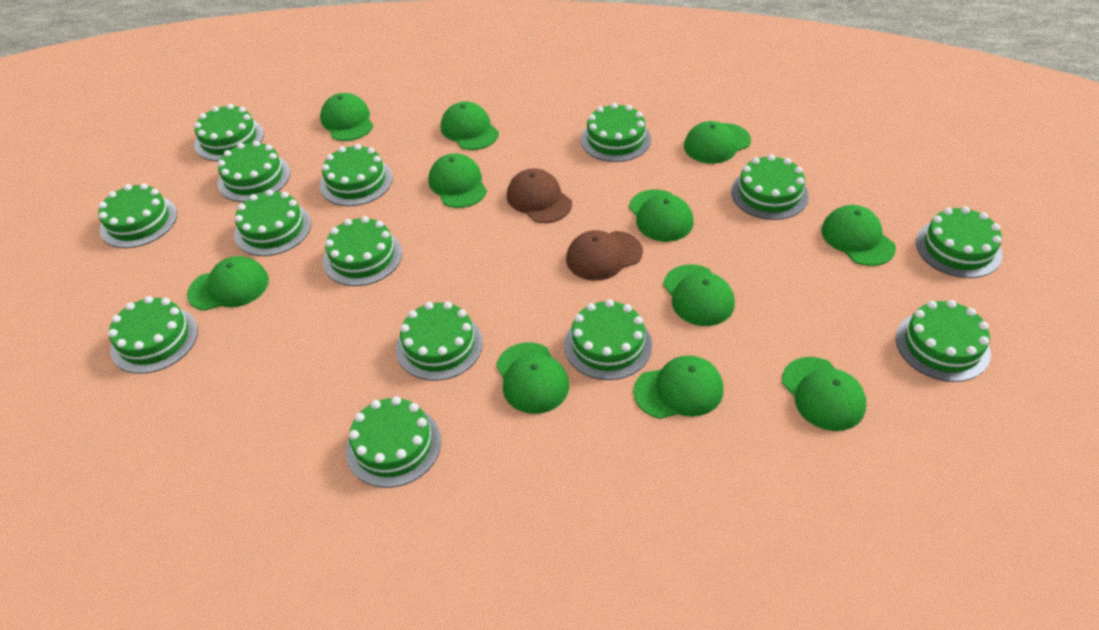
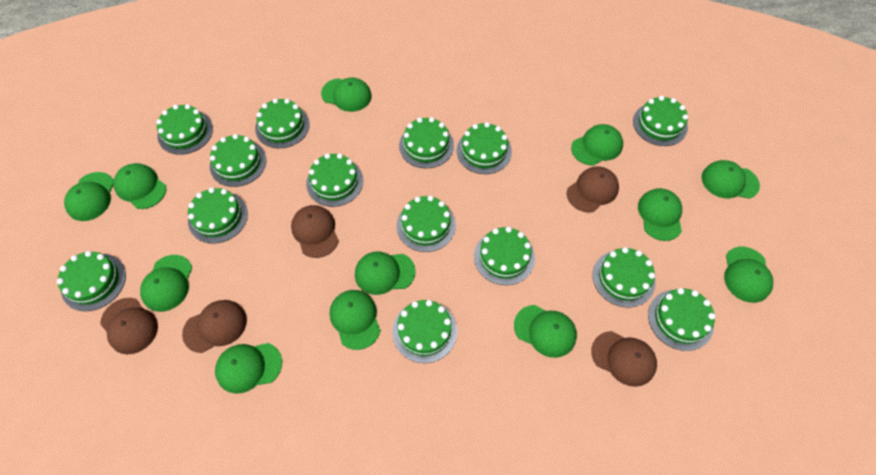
brown cap: 2 -> 5
green cap: 11 -> 12

